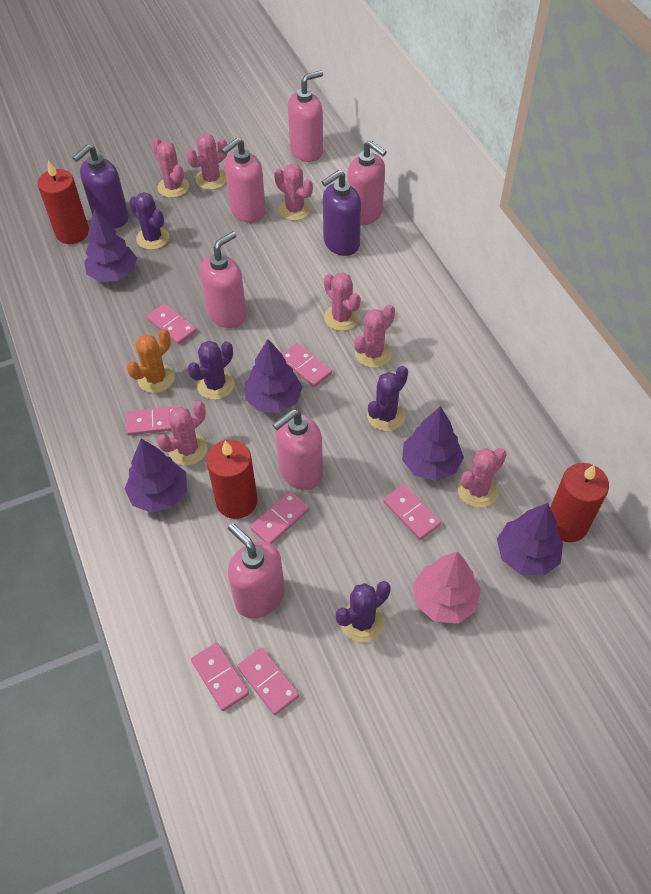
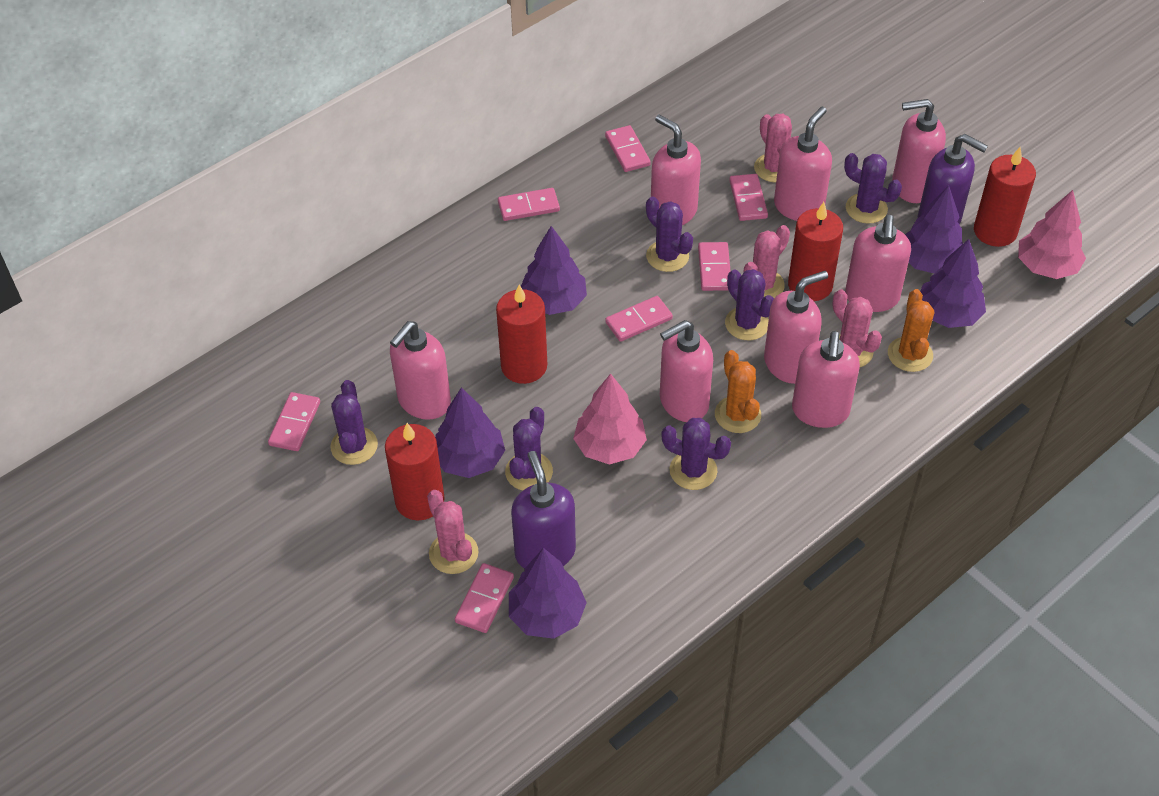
orange cactus: 1 -> 2
pink cactus: 7 -> 4
pink soap dispenser: 6 -> 8
pink tree: 1 -> 2
purple cactus: 4 -> 6
red candle: 3 -> 4

